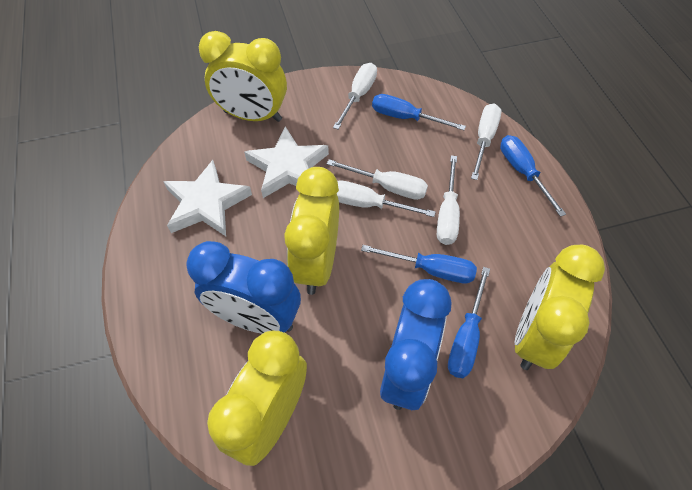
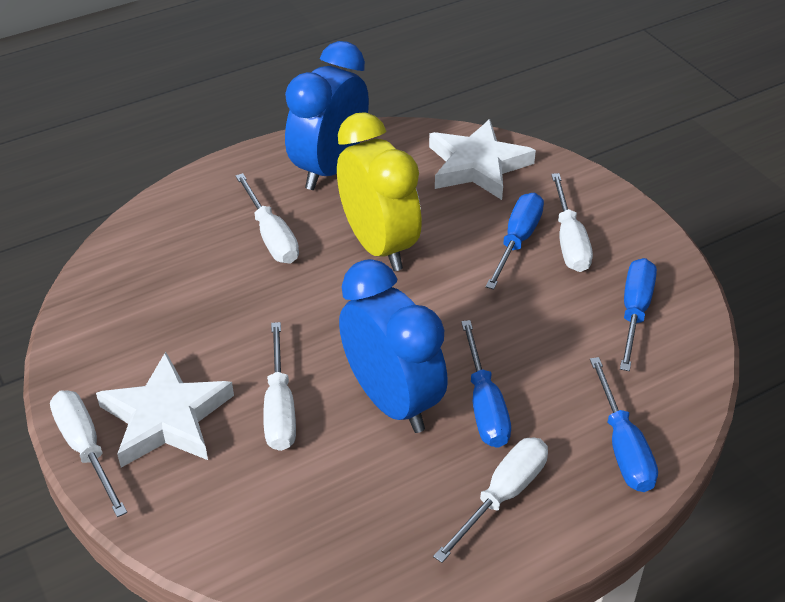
yellow clock: 4 -> 1

